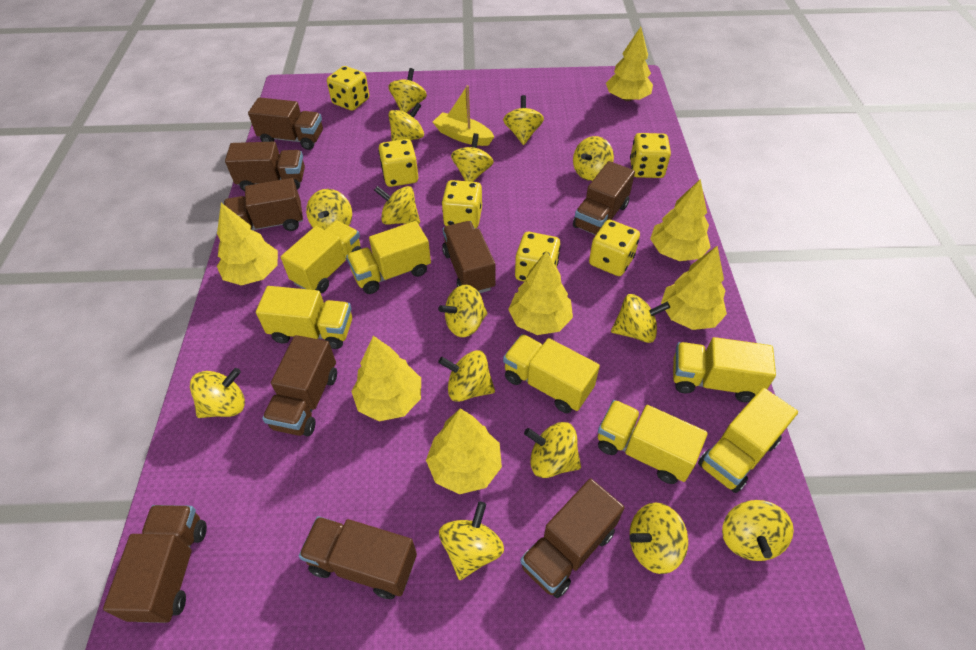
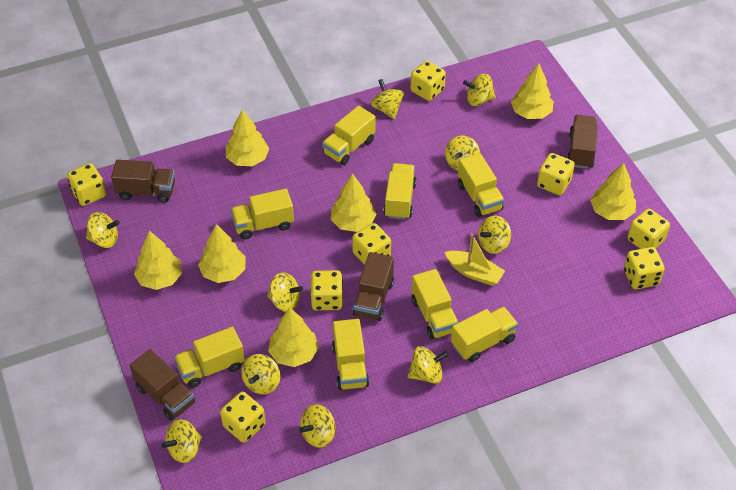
brown truck: 9 -> 4
yellow dice: 6 -> 8
yellow spinning top: 15 -> 10
yellow truck: 7 -> 8

